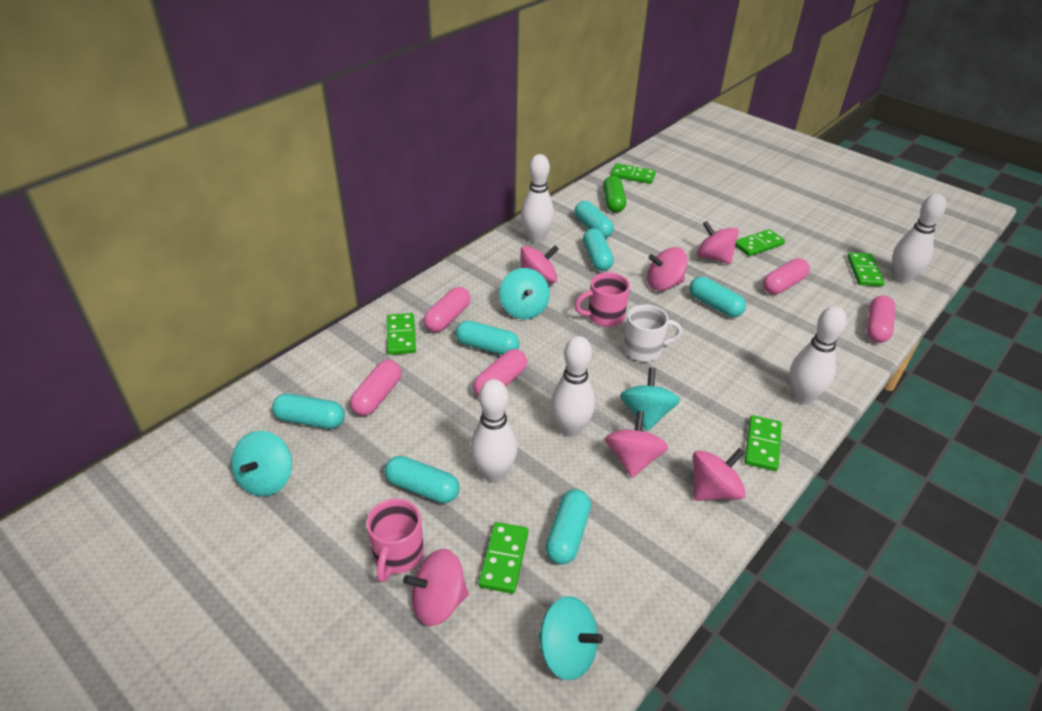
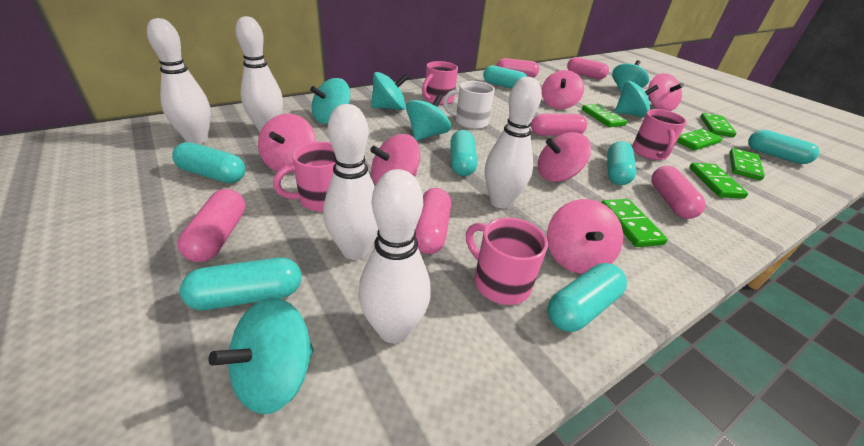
green capsule: 1 -> 0
pink capsule: 5 -> 6
pink mug: 2 -> 4
turquoise spinning top: 4 -> 6

